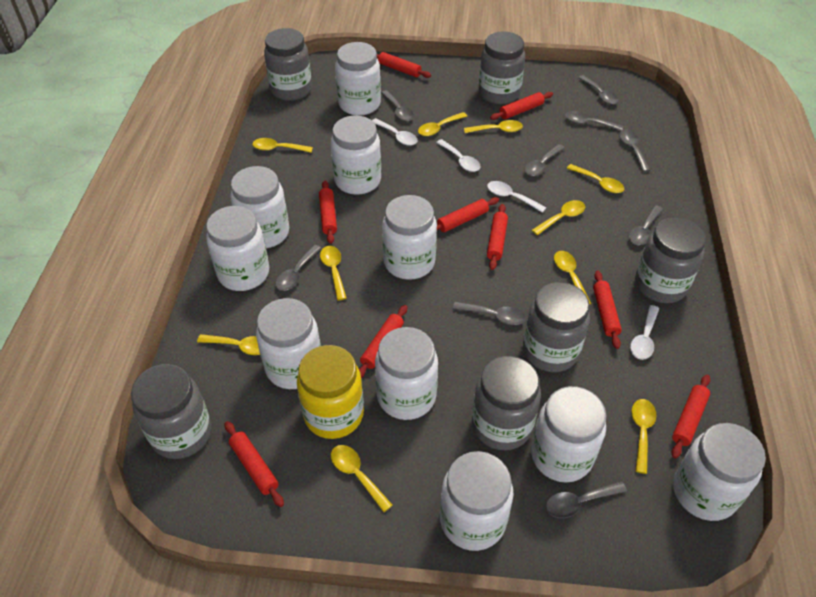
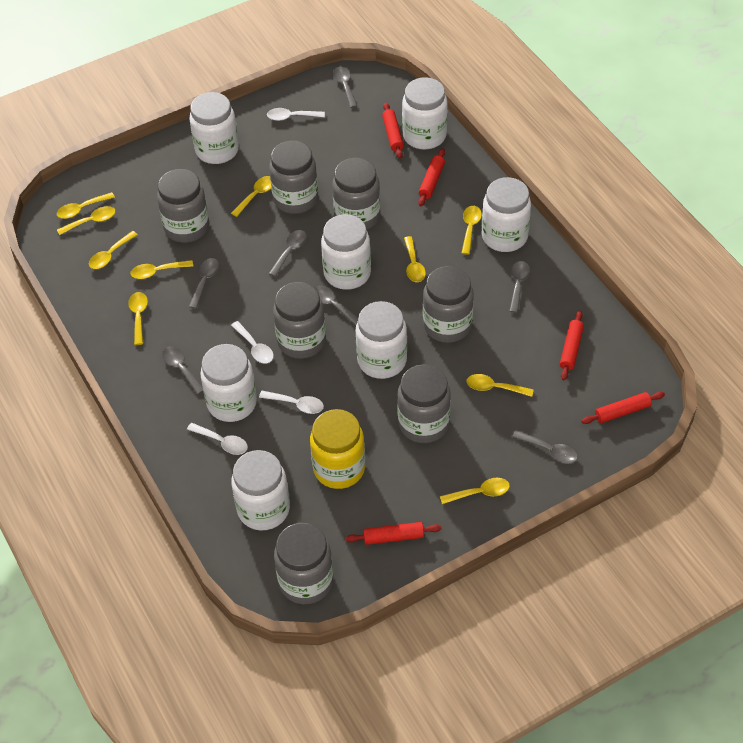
grey jar: 6 -> 7
grey spoon: 9 -> 7
red rolling pin: 9 -> 5
white jar: 10 -> 7

